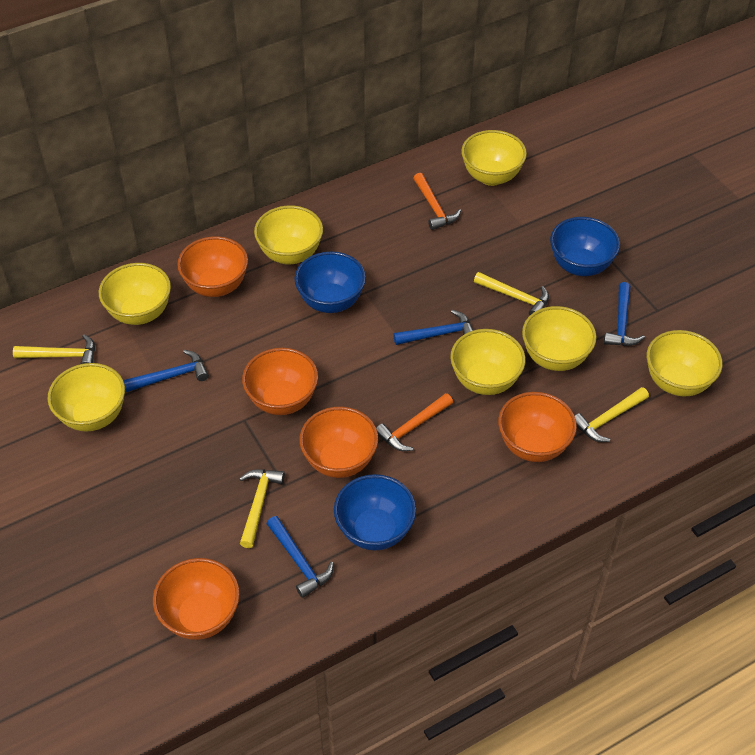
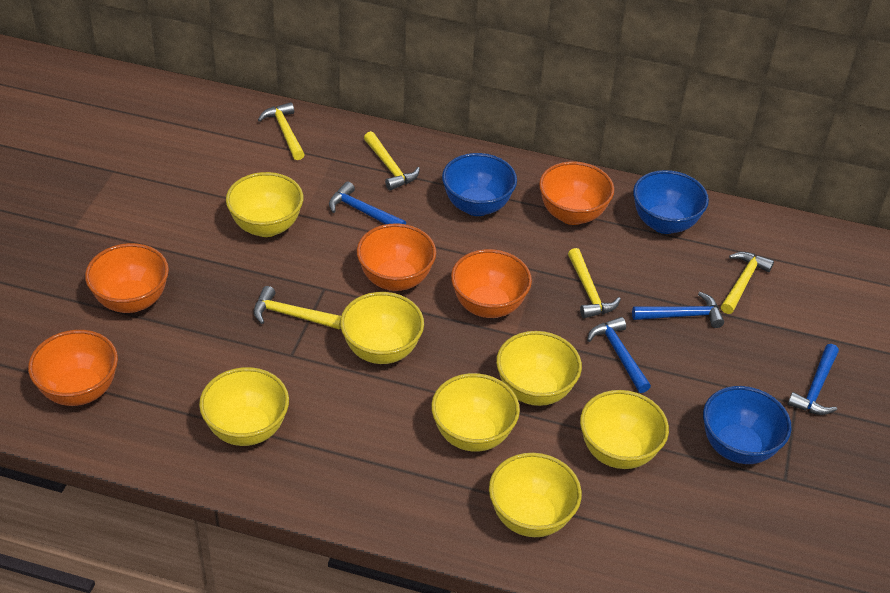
orange hammer: 2 -> 0
yellow hammer: 4 -> 5

